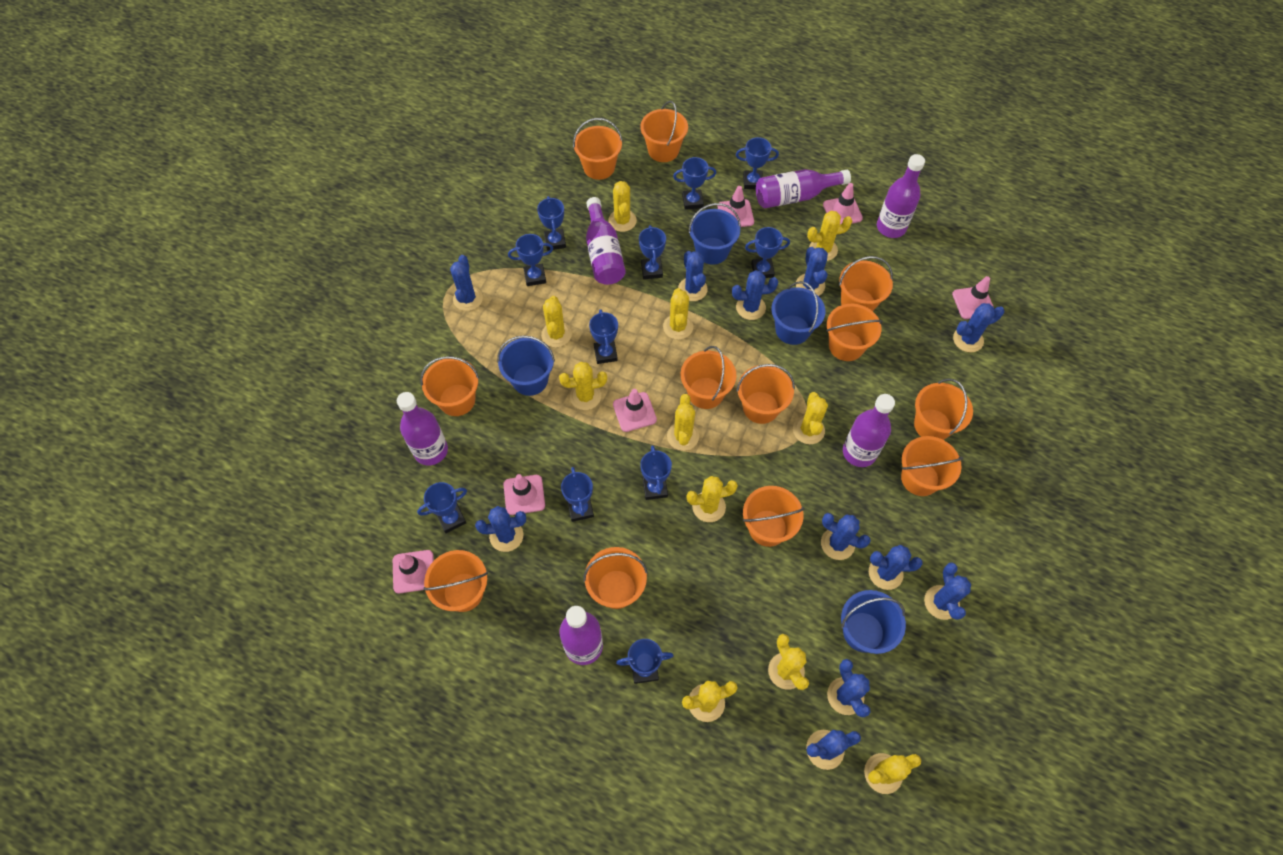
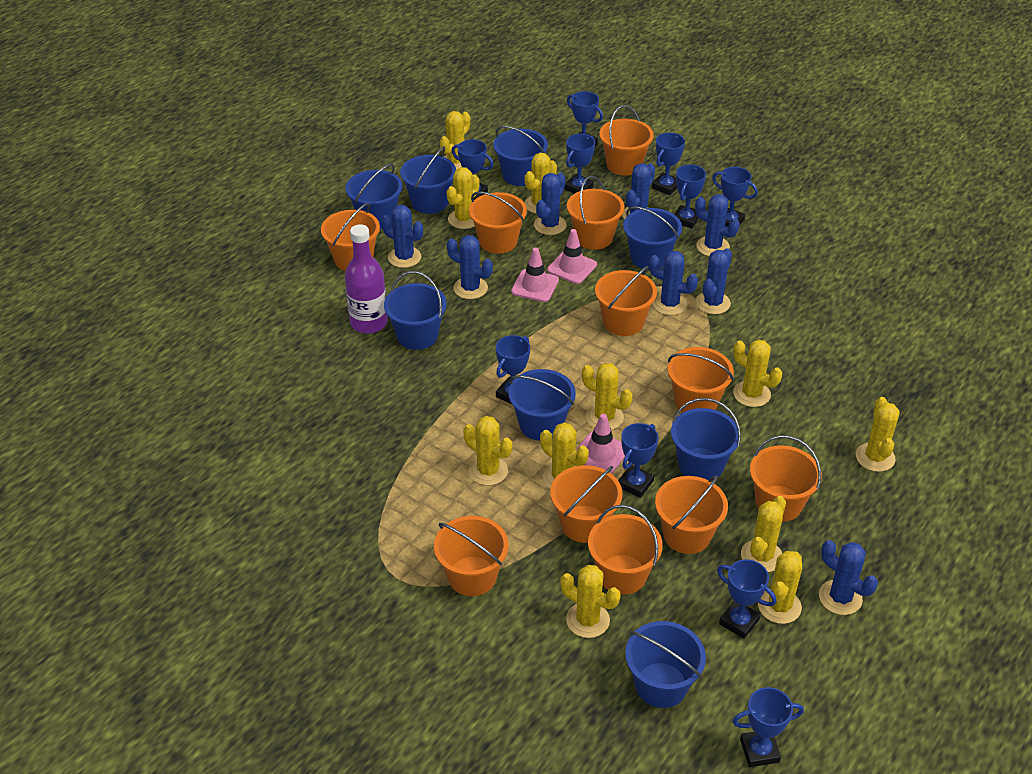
blue bucket: 4 -> 8
blue cactus: 11 -> 8
blue trophy: 11 -> 10
orange bucket: 12 -> 11
pink traffic cone: 6 -> 3
purple bottle: 6 -> 1

